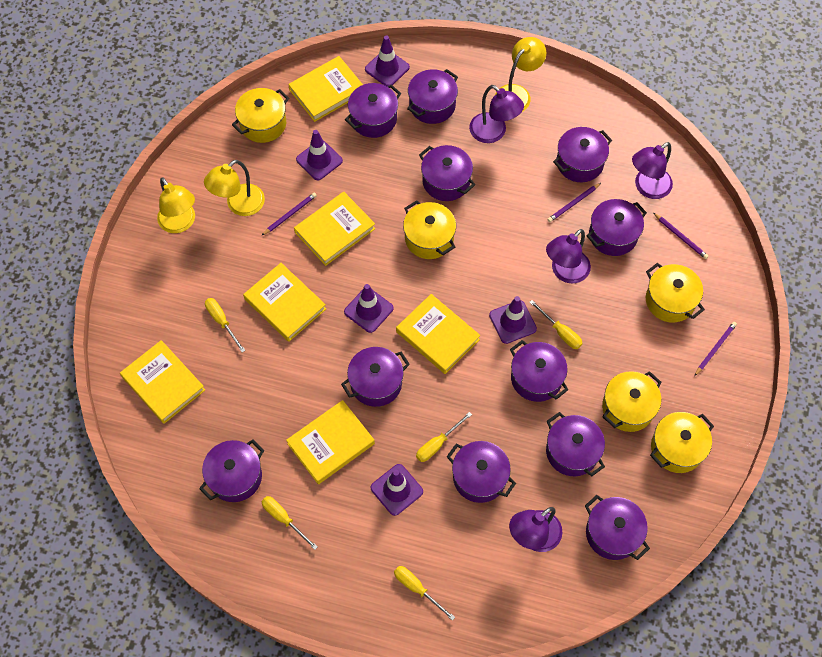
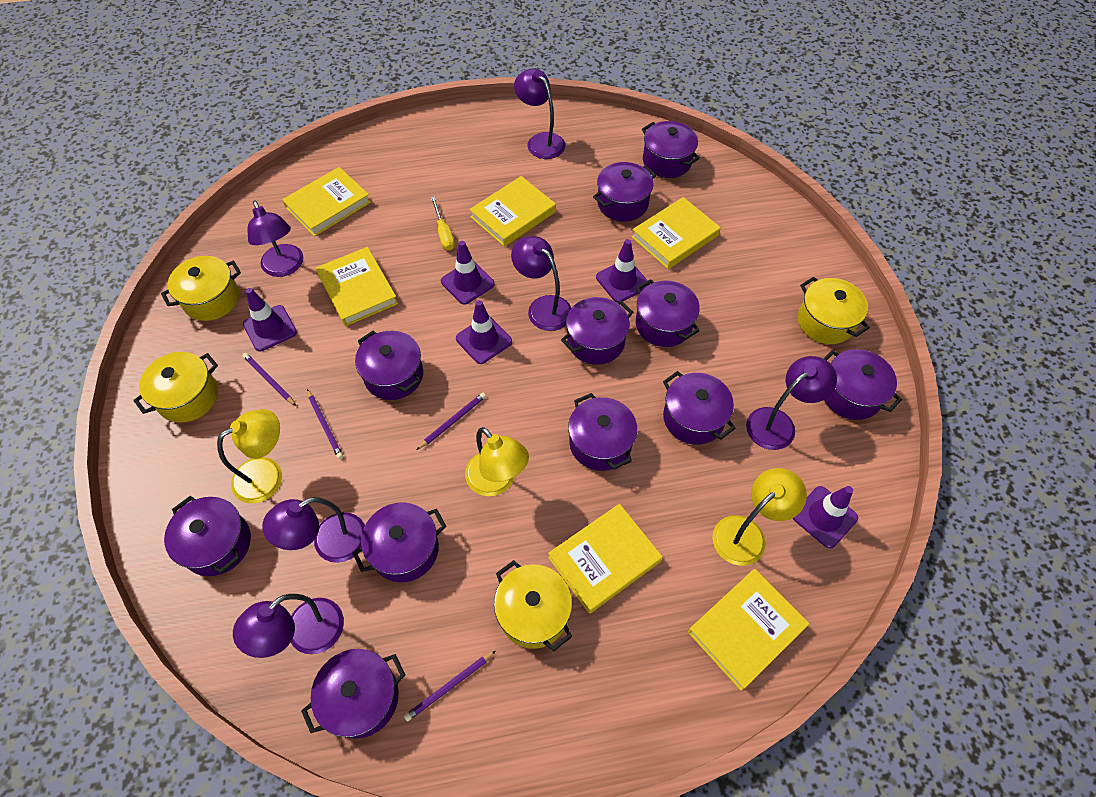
purple lamp: 4 -> 6
yellow pot: 5 -> 4
yellow screwdriver: 5 -> 1

